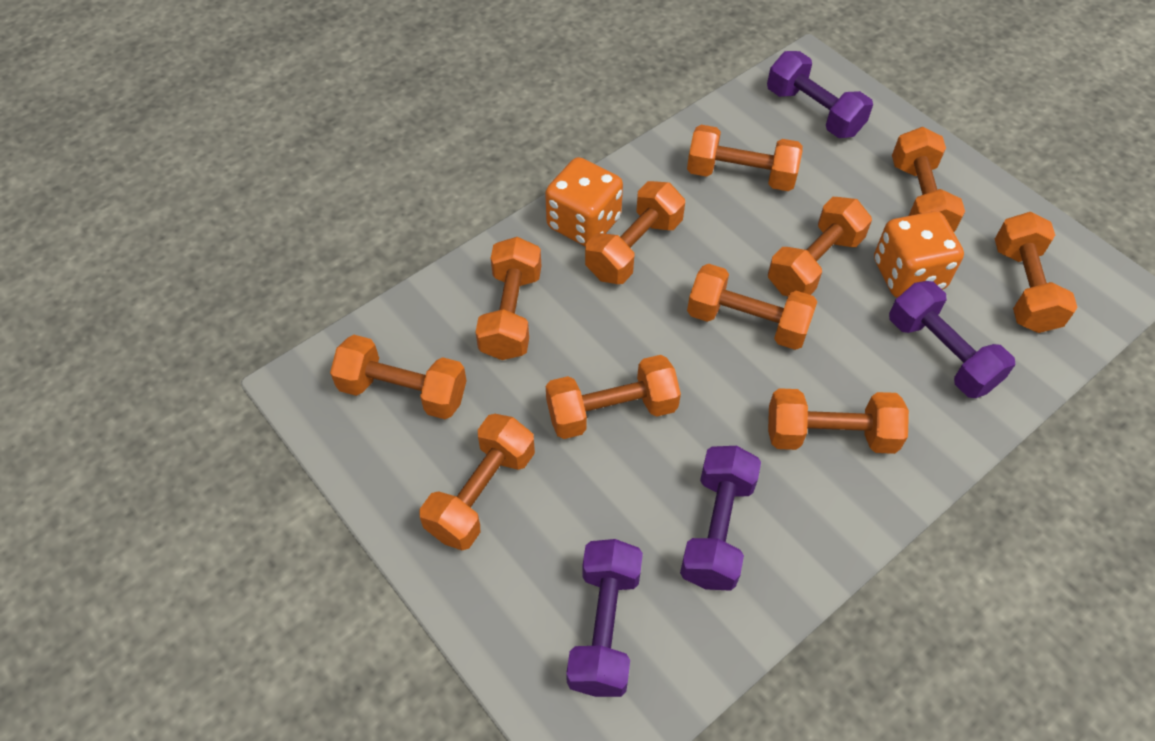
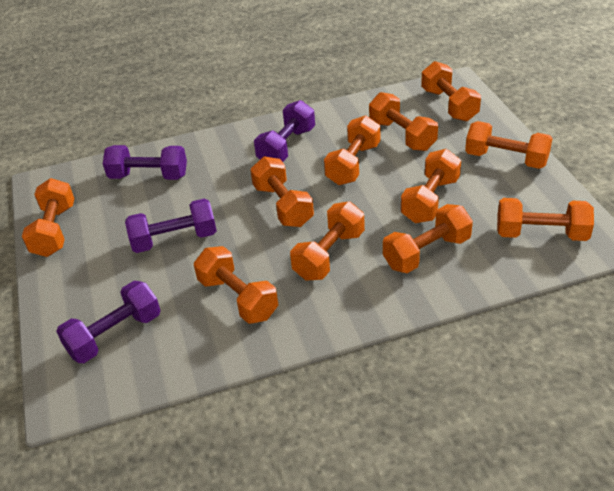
orange dice: 2 -> 0

